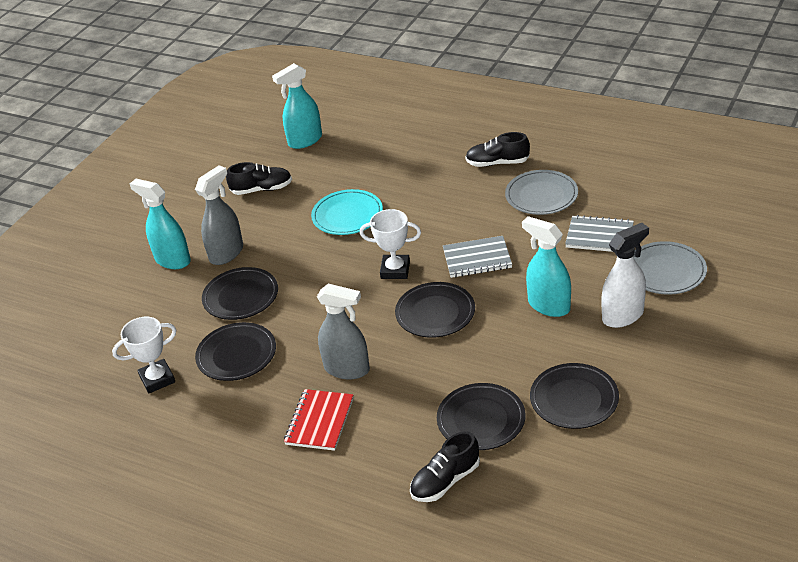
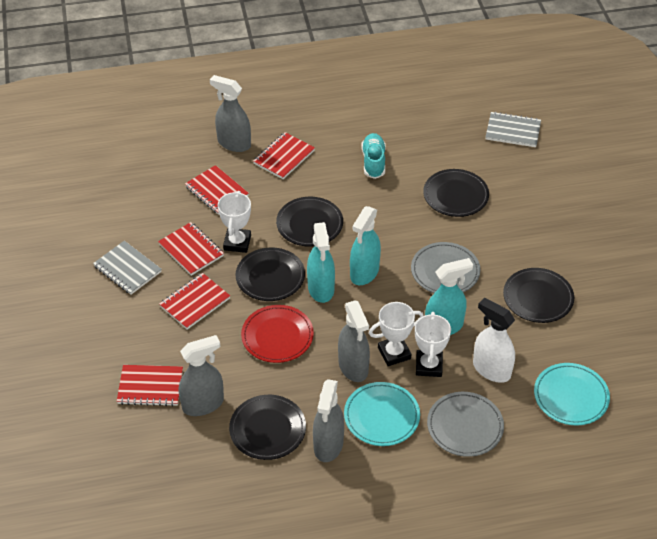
black shoe: 3 -> 0
grey spray bottle: 2 -> 4
red notebook: 1 -> 5
red plate: 0 -> 1
turquoise plate: 1 -> 2
turquoise shoe: 0 -> 1
white trophy: 2 -> 3

